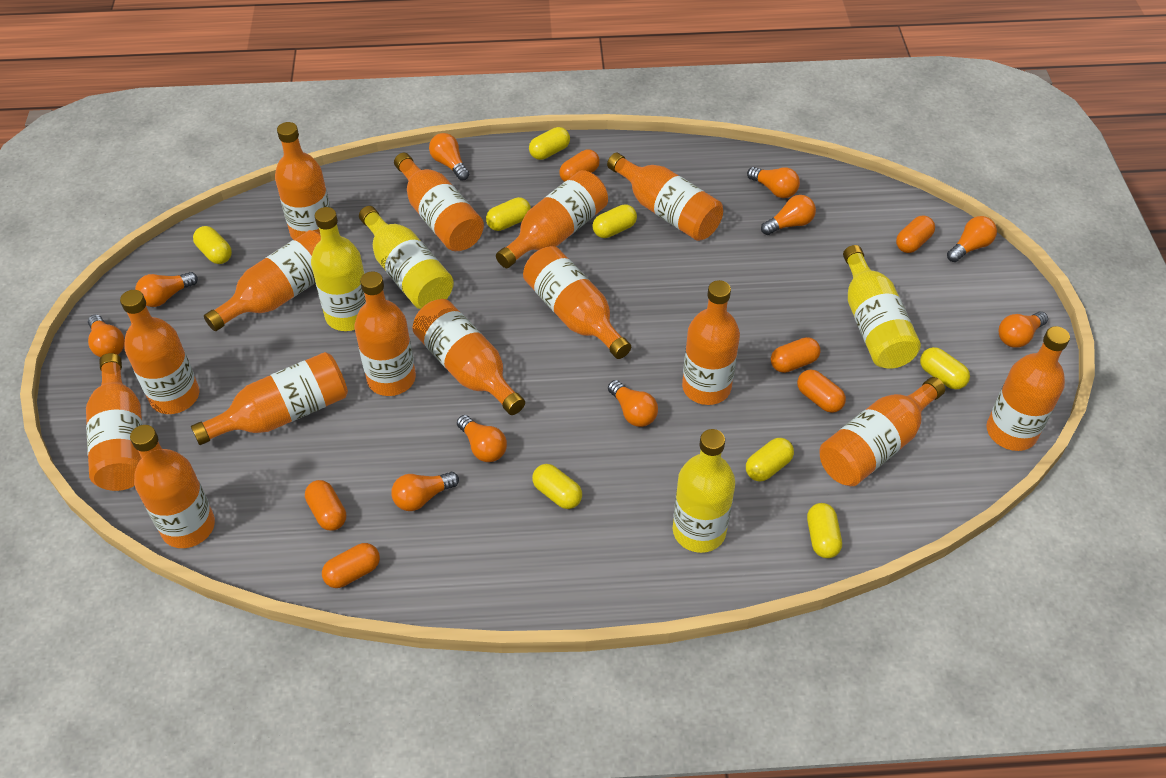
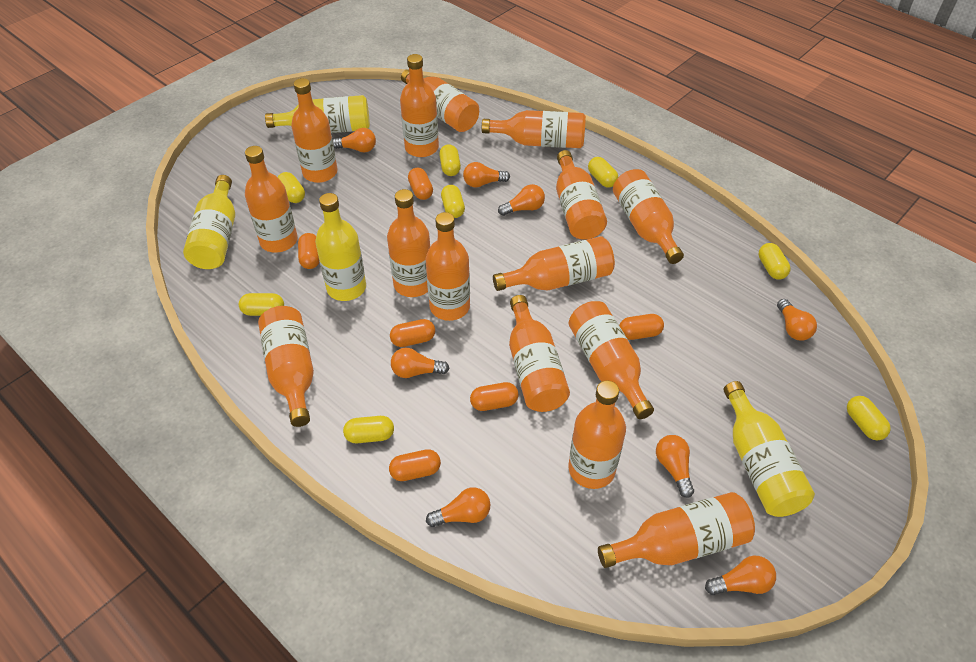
orange light bulb: 10 -> 8

